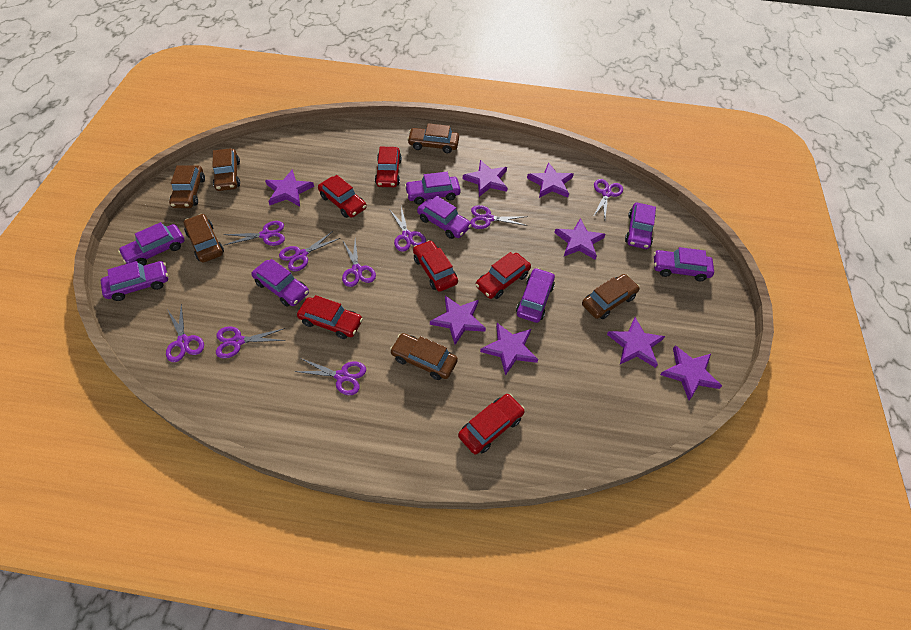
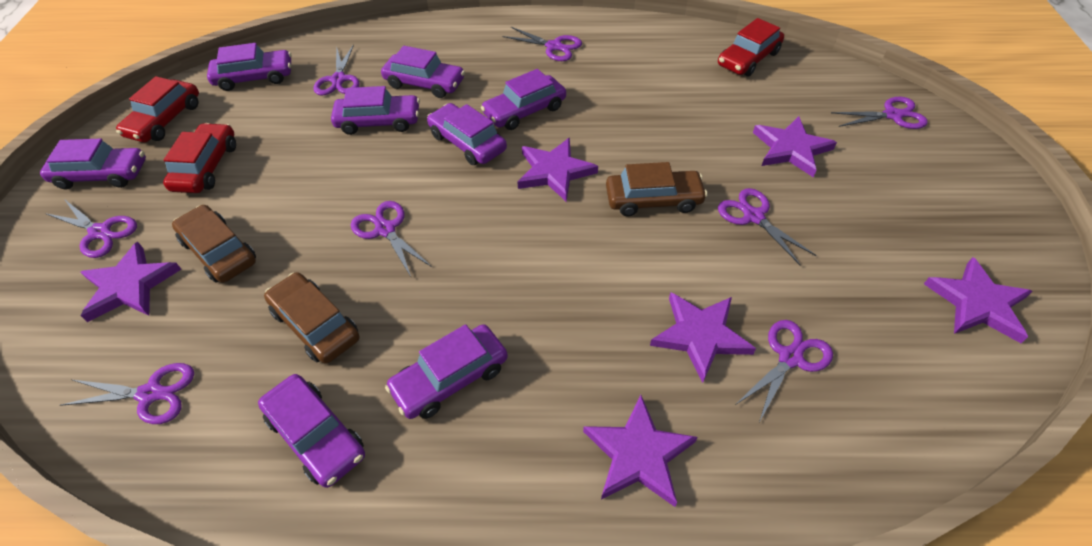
brown car: 6 -> 3
purple scissors: 9 -> 8
purple star: 8 -> 6
red car: 6 -> 3

